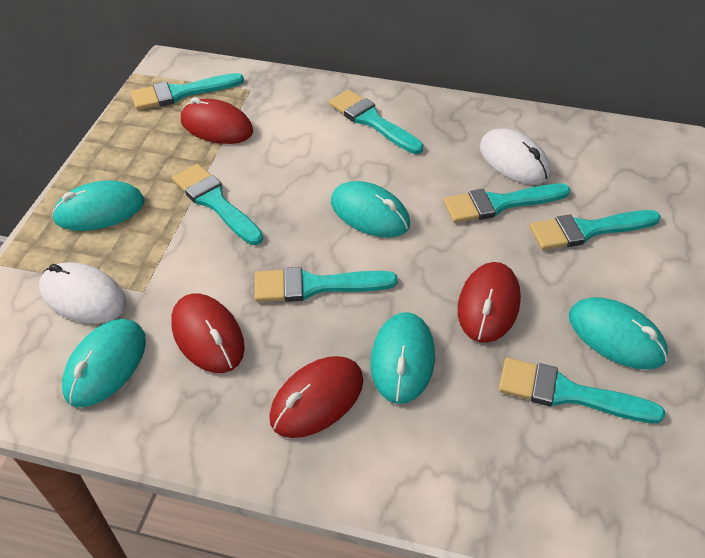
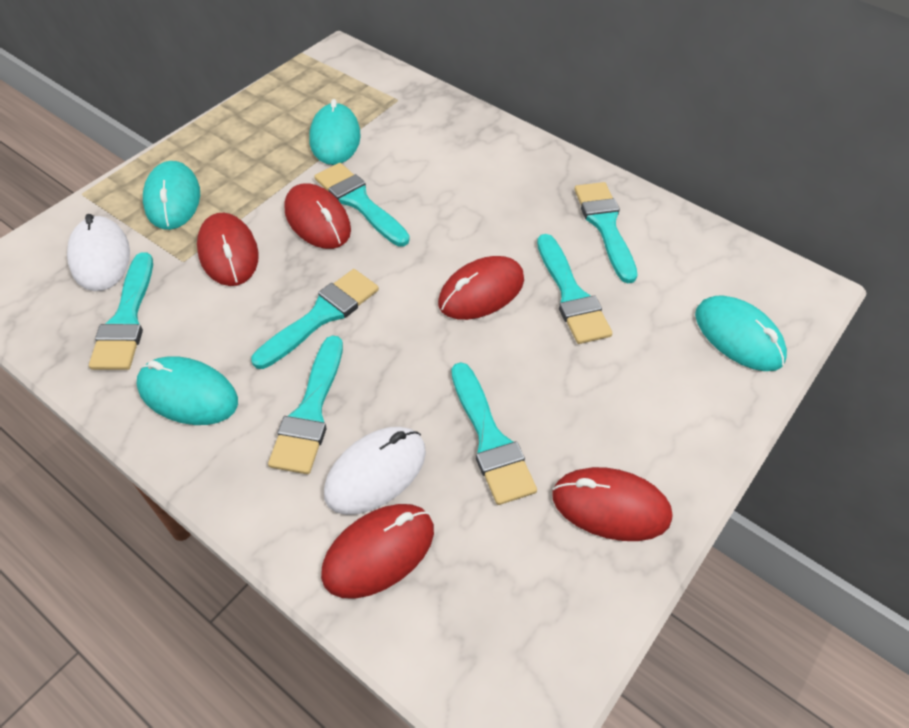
red mouse: 4 -> 5
turquoise mouse: 5 -> 4

